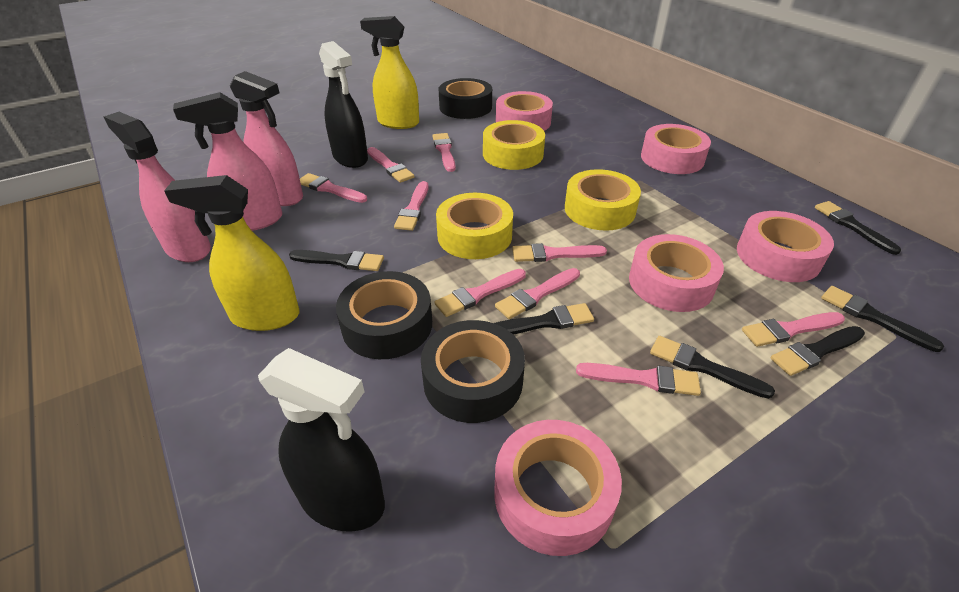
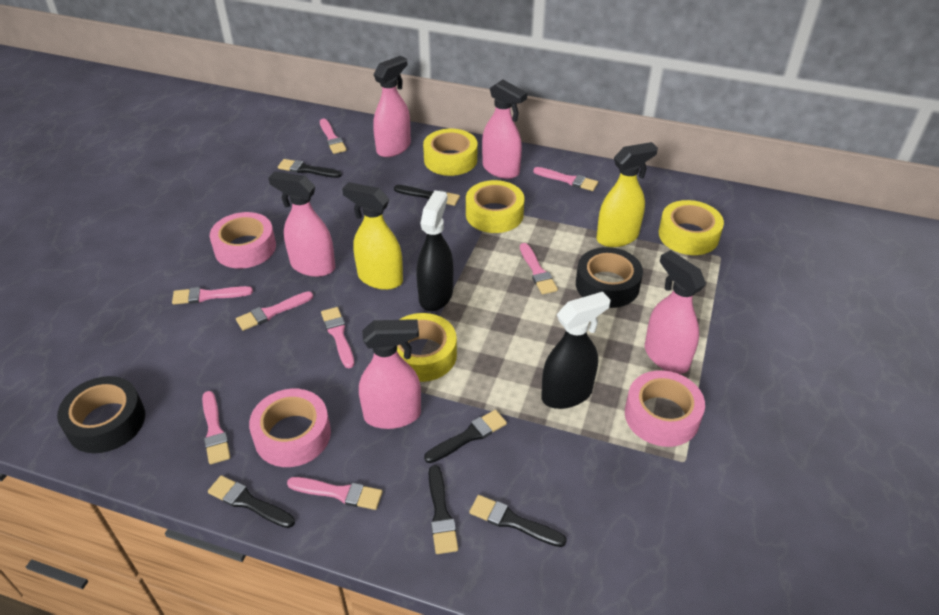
black tape: 3 -> 2
pink brush: 9 -> 8
pink spray bottle: 3 -> 5
pink tape: 5 -> 3
yellow tape: 3 -> 4

